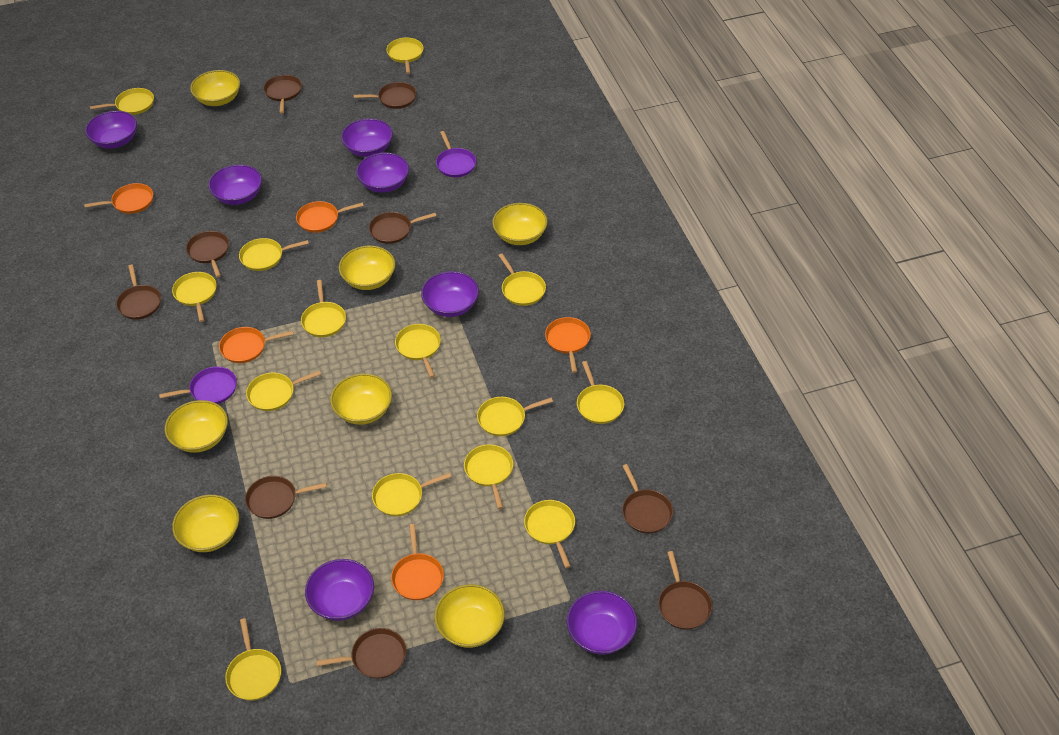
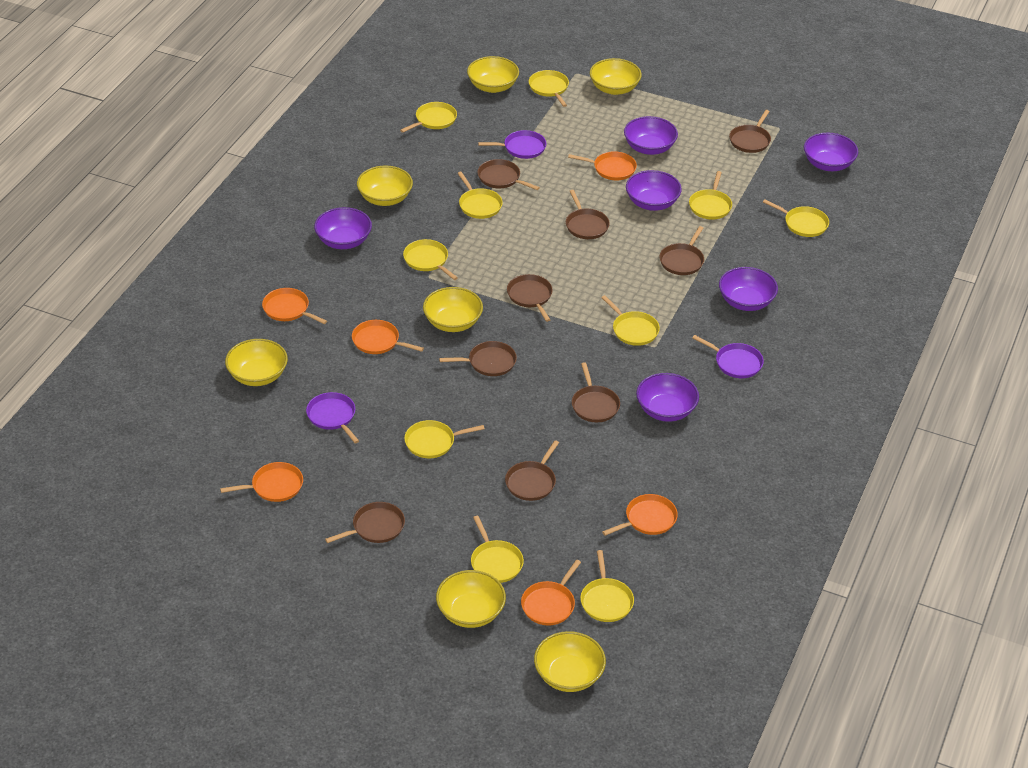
orange pan: 5 -> 6
purple bowl: 7 -> 6
purple pan: 2 -> 3
yellow pan: 14 -> 10

